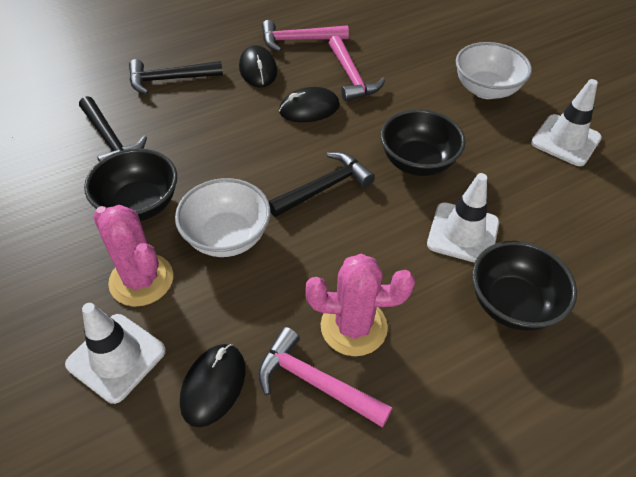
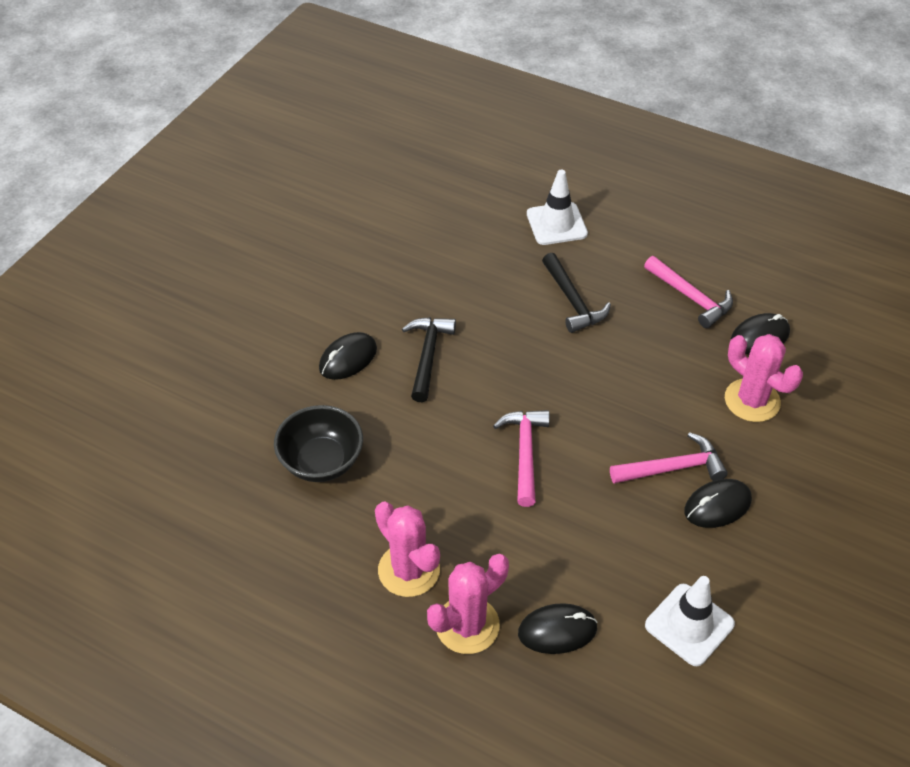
black bowl: 3 -> 1
black hammer: 3 -> 2
black mouse: 3 -> 4
pink cactus: 2 -> 3
white bowl: 2 -> 0
white traffic cone: 3 -> 2

